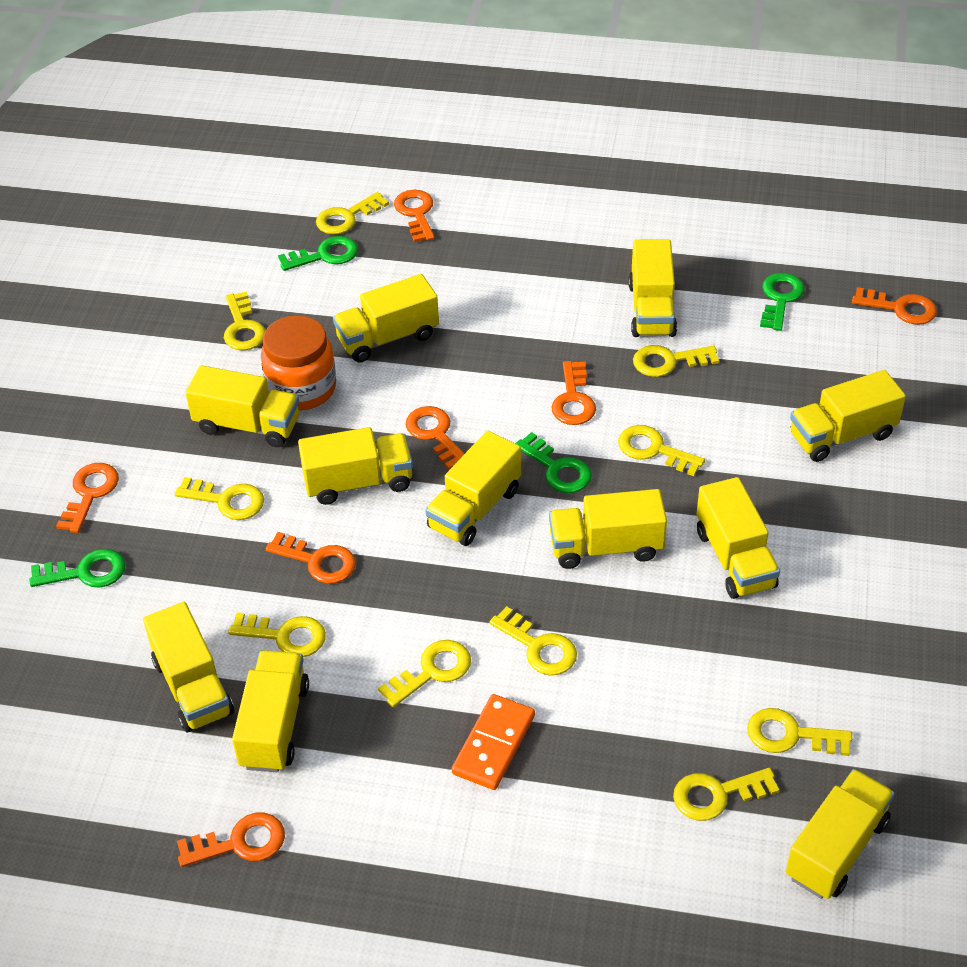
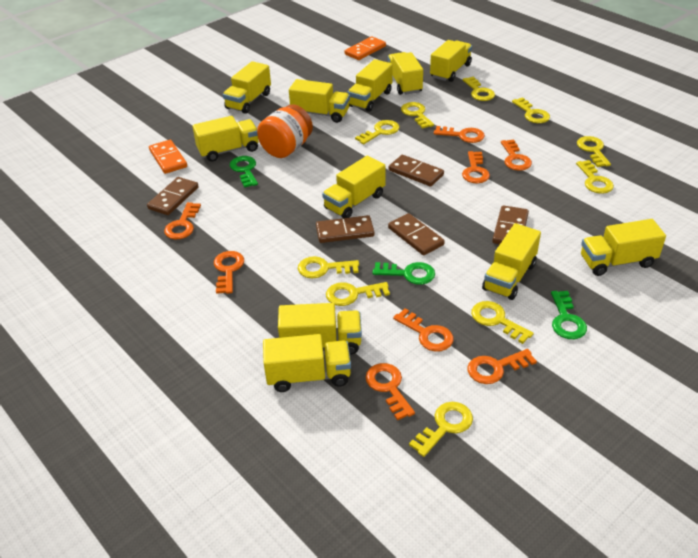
brown domino: 0 -> 5
green key: 4 -> 3
orange domino: 1 -> 2
orange key: 7 -> 8

